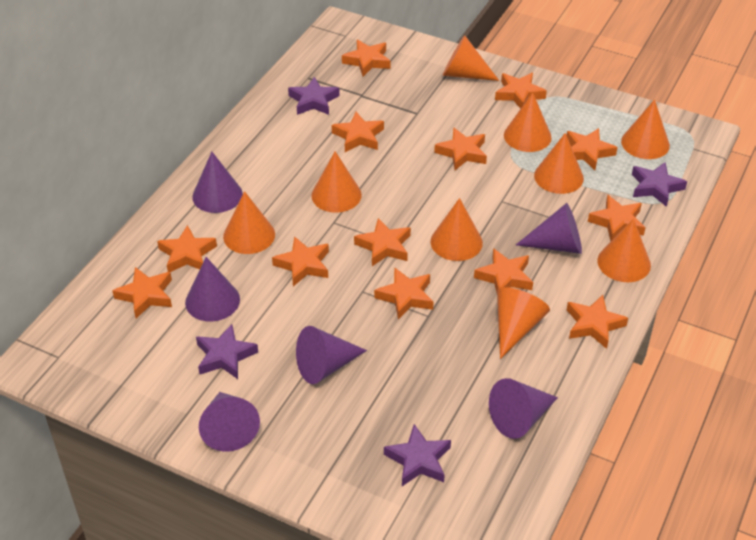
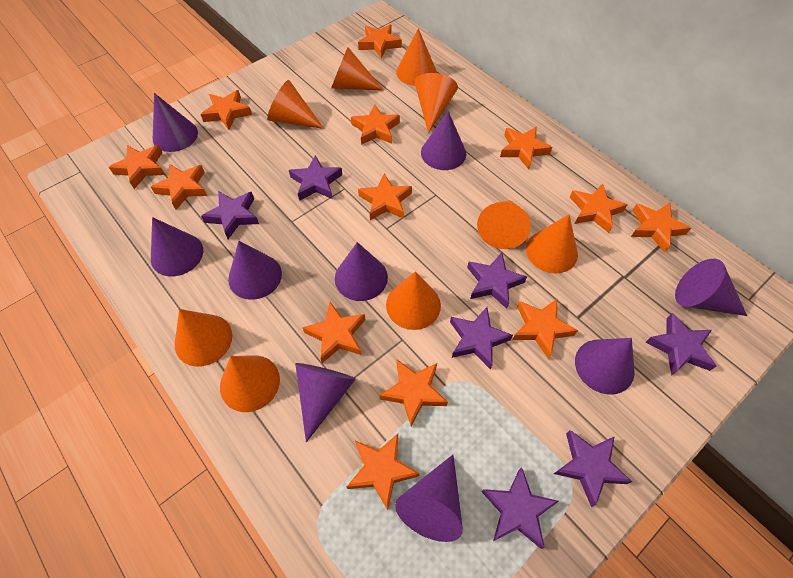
purple cone: 6 -> 9
purple star: 4 -> 7

